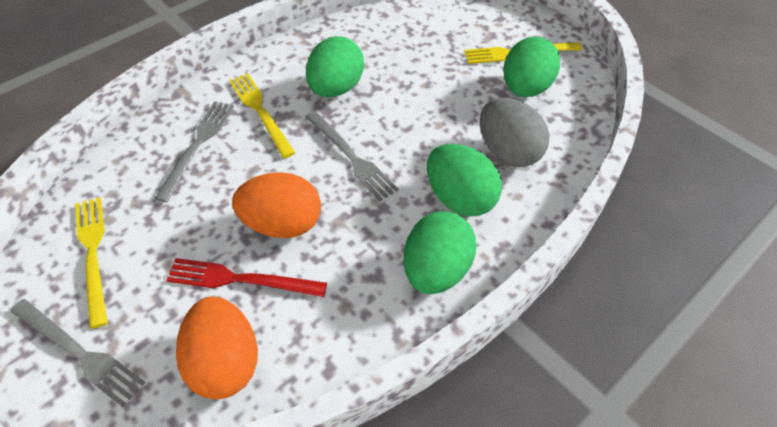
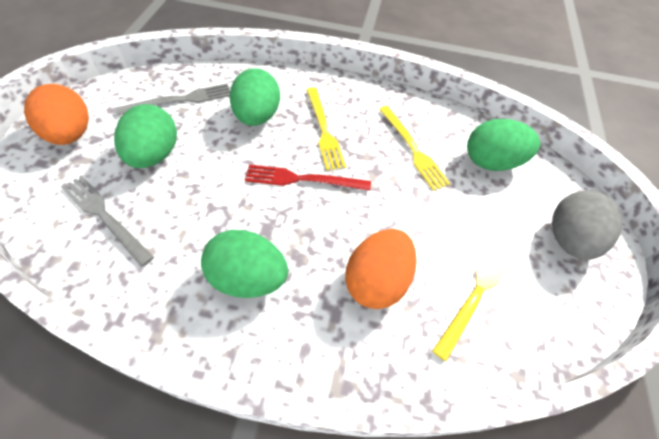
grey fork: 3 -> 2

